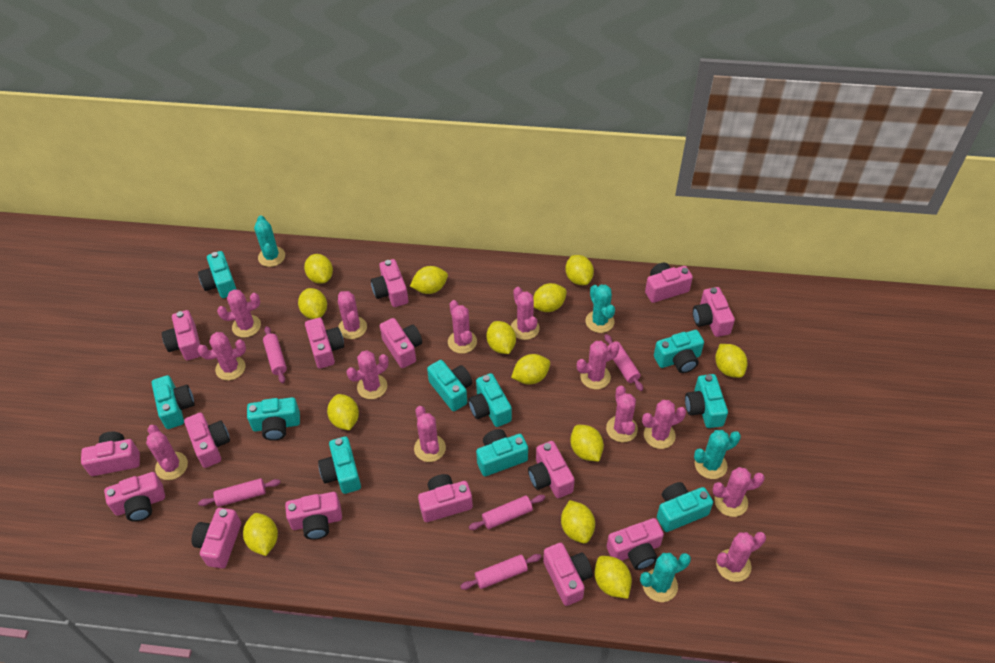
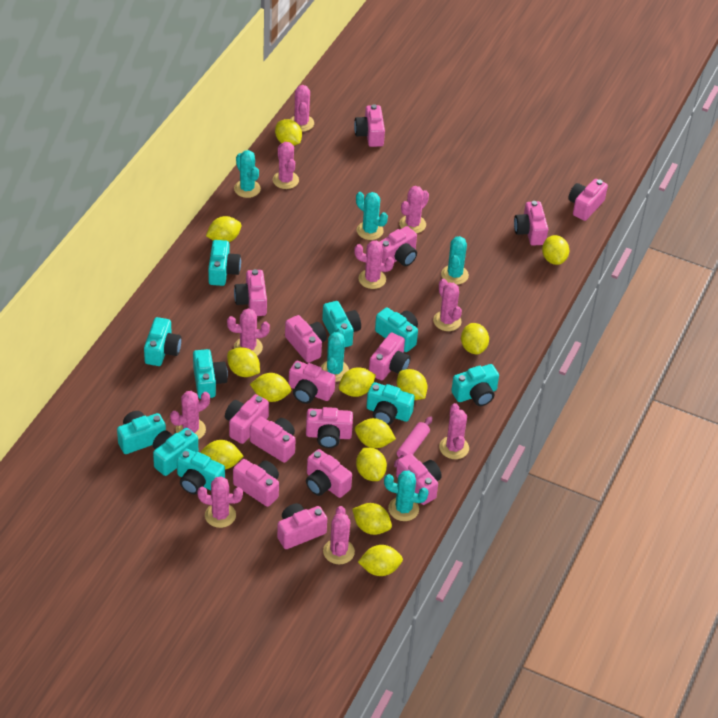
pink cactus: 13 -> 10
pink rolling pin: 5 -> 1
turquoise cactus: 4 -> 5

